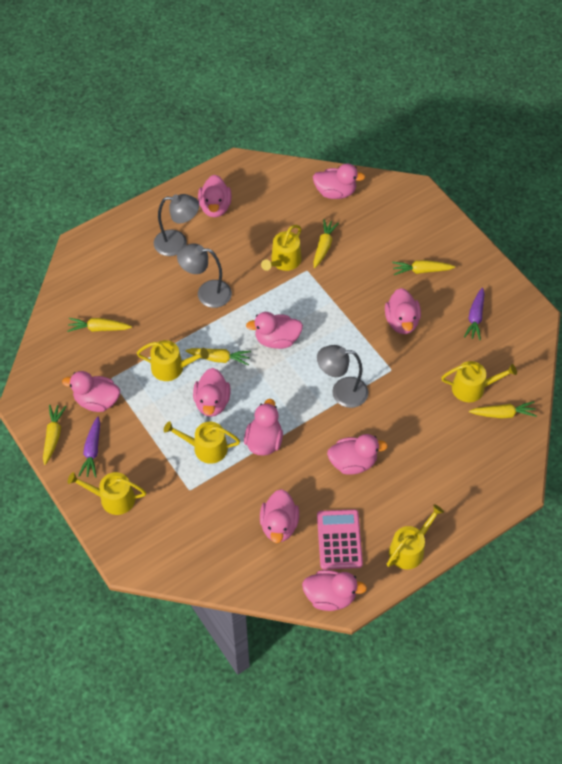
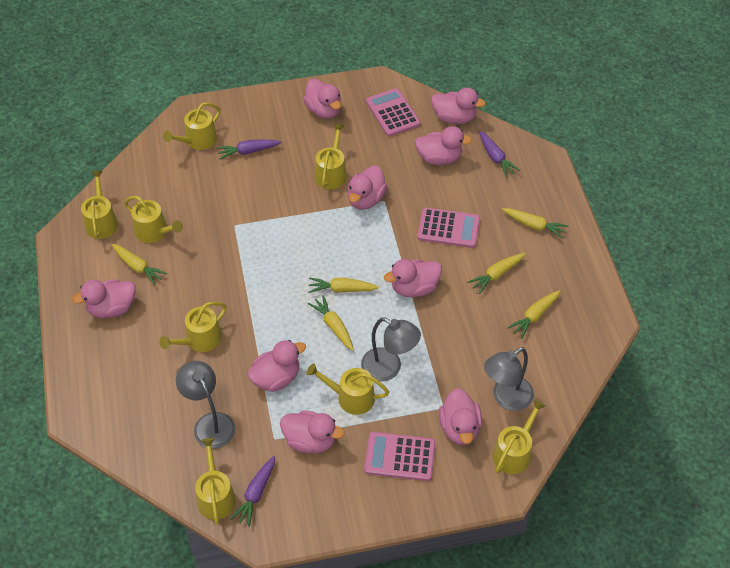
pink calculator: 1 -> 3
pink duck: 10 -> 9
purple carrot: 2 -> 3
yellow watering can: 6 -> 8

